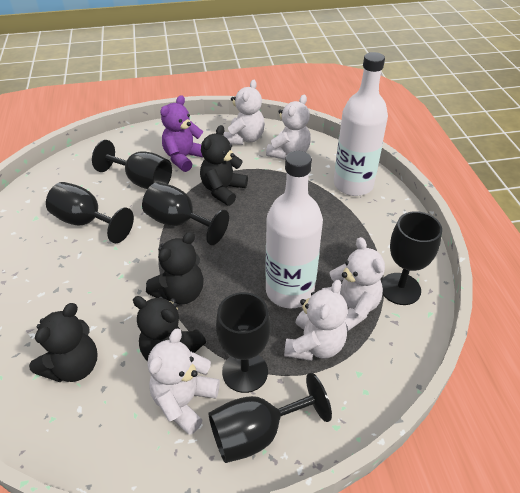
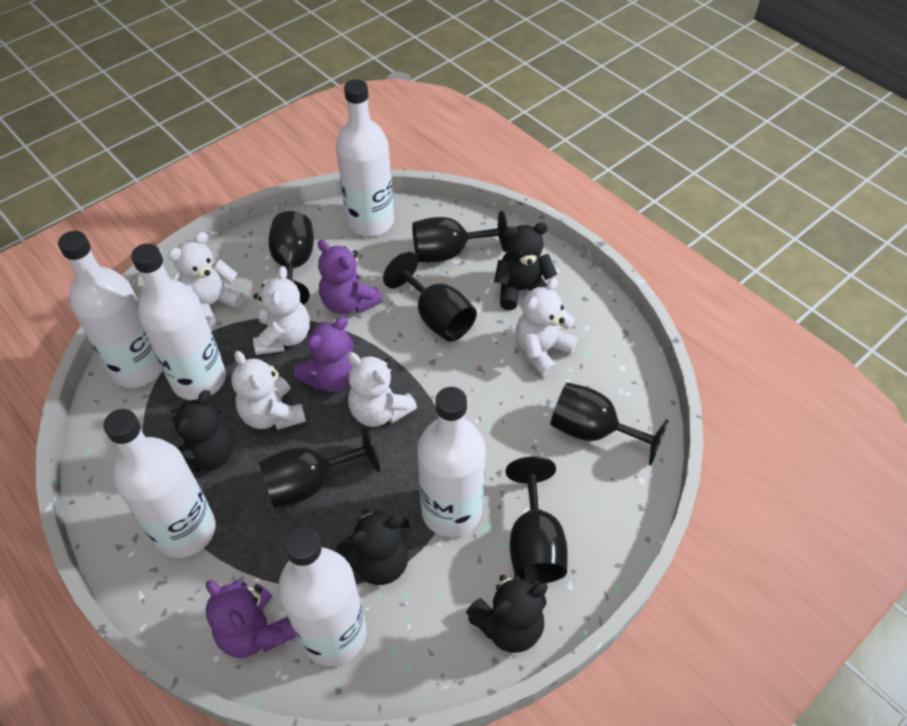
purple teddy bear: 1 -> 3
white bottle: 2 -> 6

